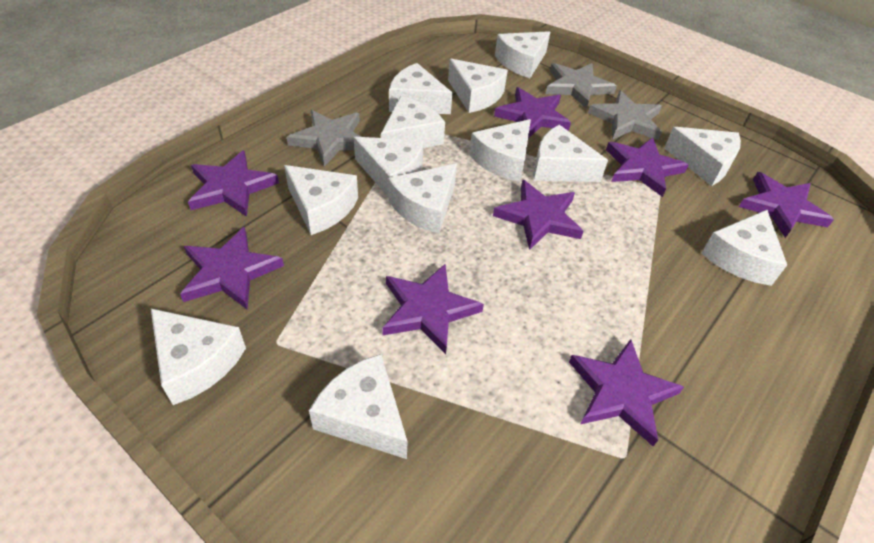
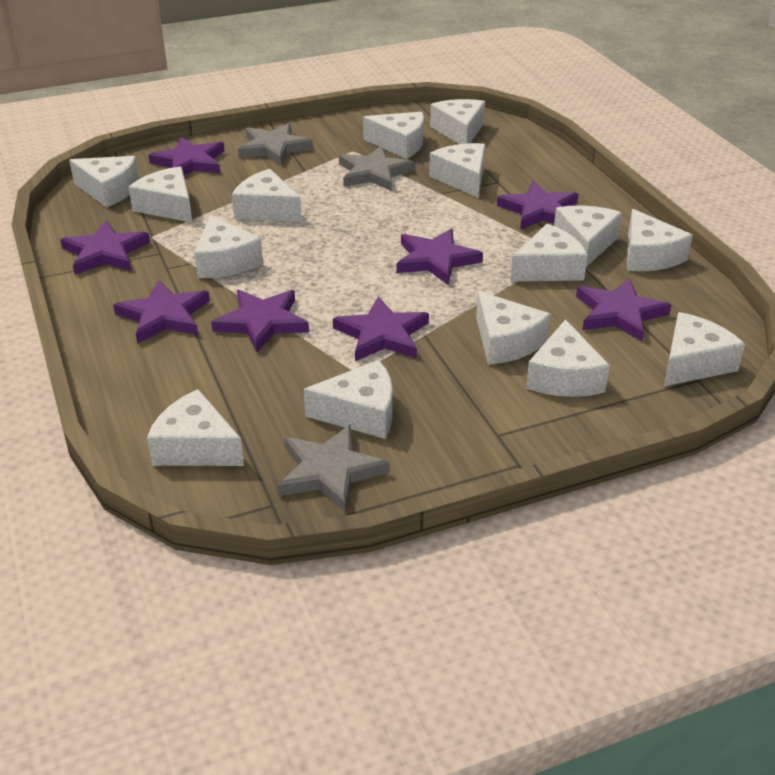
white cheese: 13 -> 15

